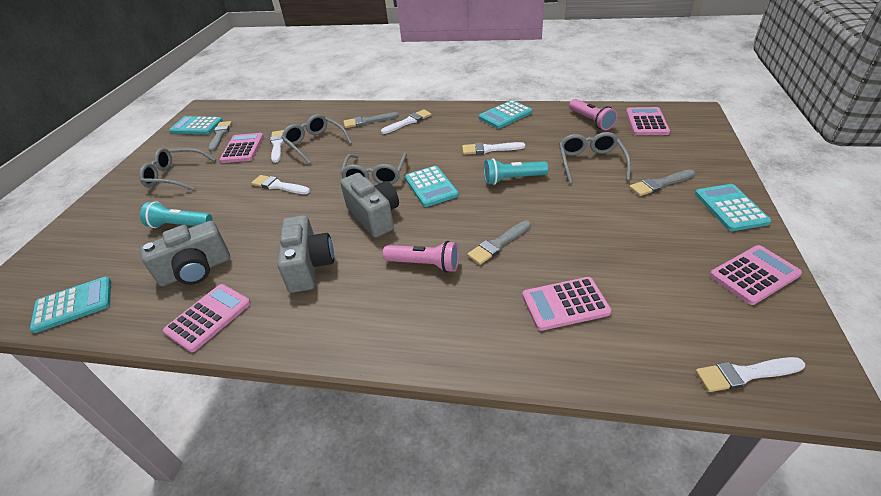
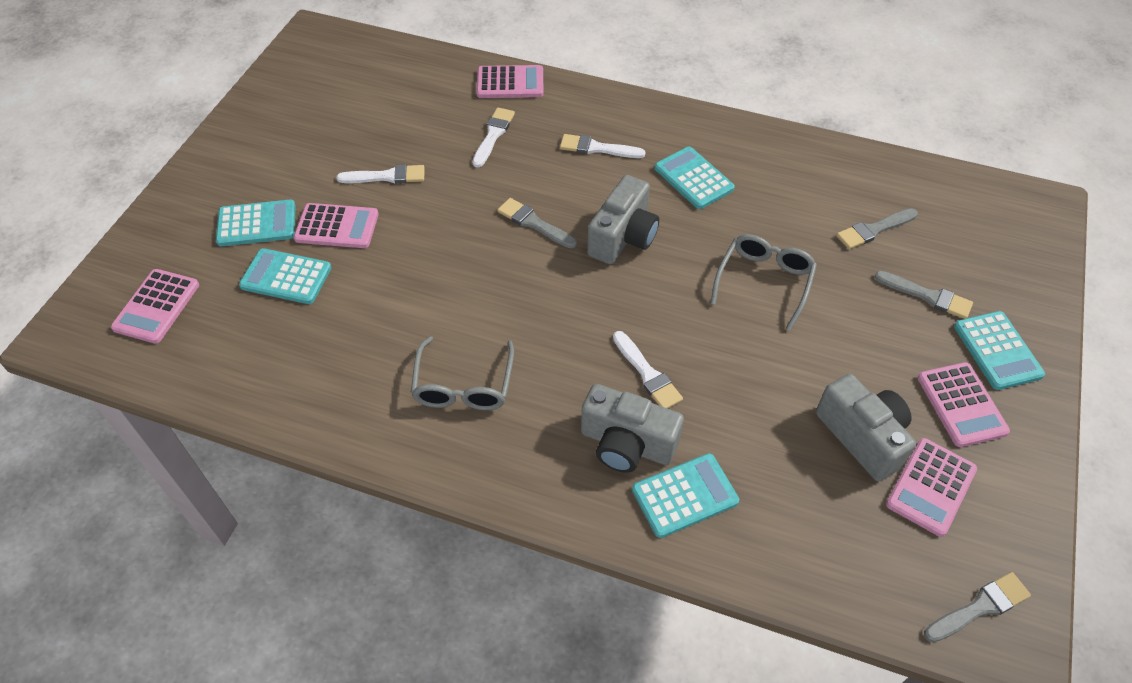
grey glasses: 4 -> 2
pink flashlight: 2 -> 0
turquoise flashlight: 2 -> 0
white brush: 5 -> 4

